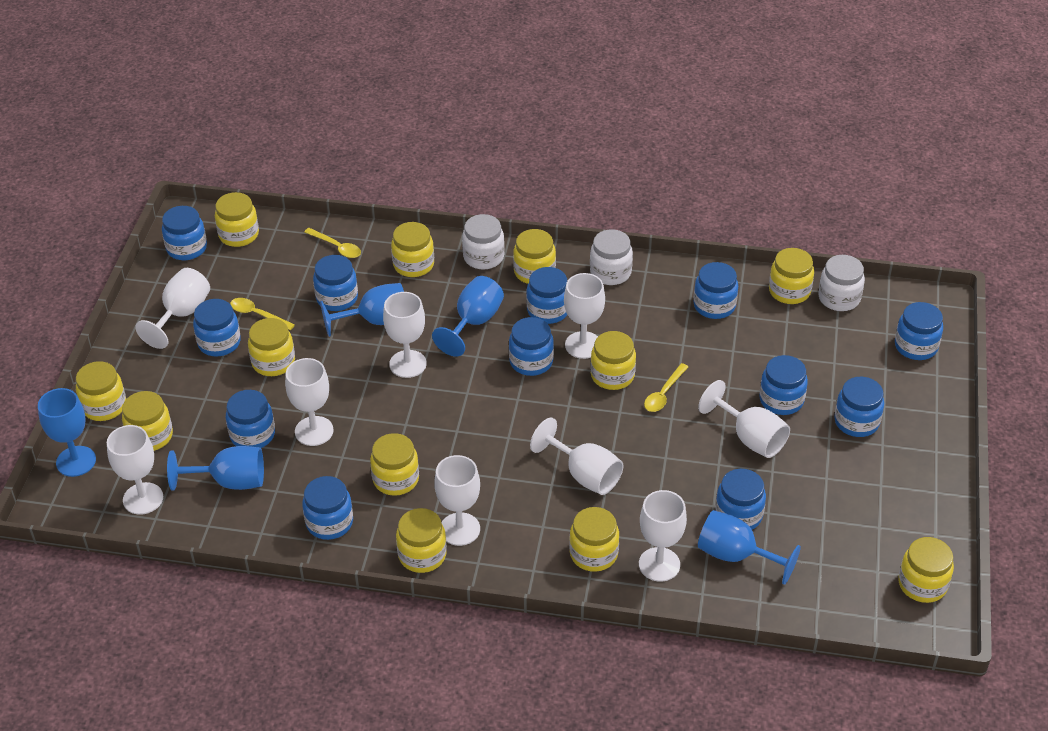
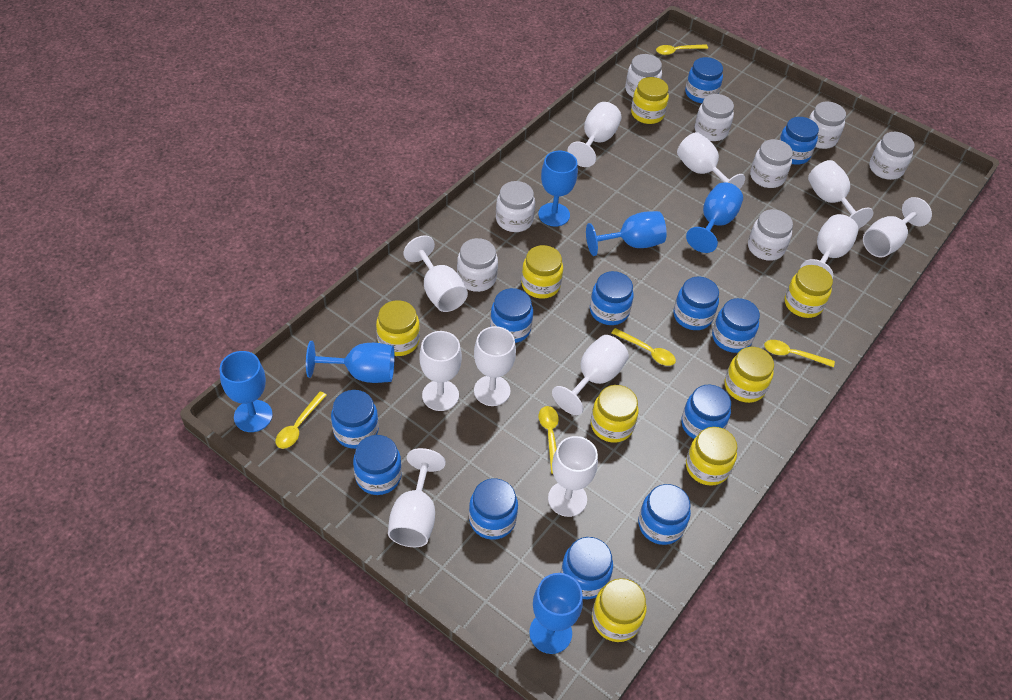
blue goblet: 5 -> 6
white goblet: 9 -> 11
white jar: 3 -> 8
yellow jar: 12 -> 8
yellow spoon: 3 -> 5

